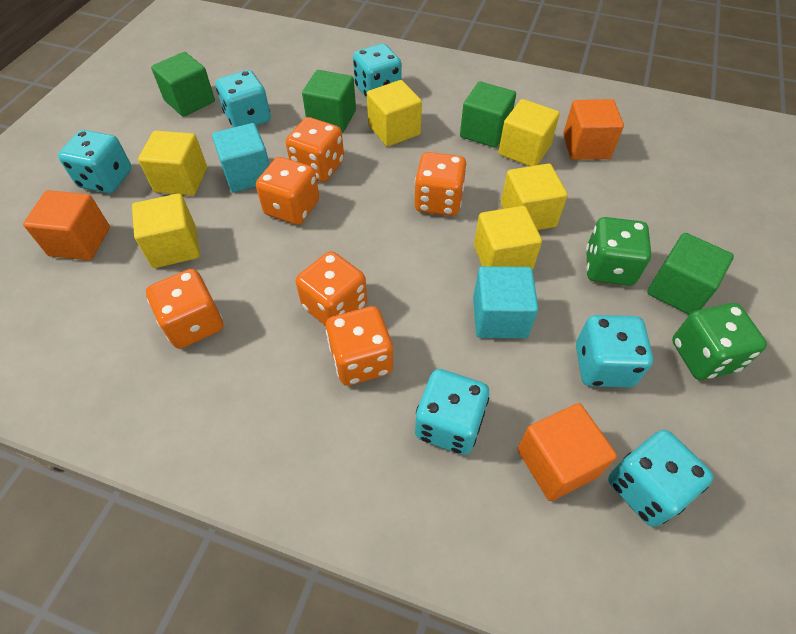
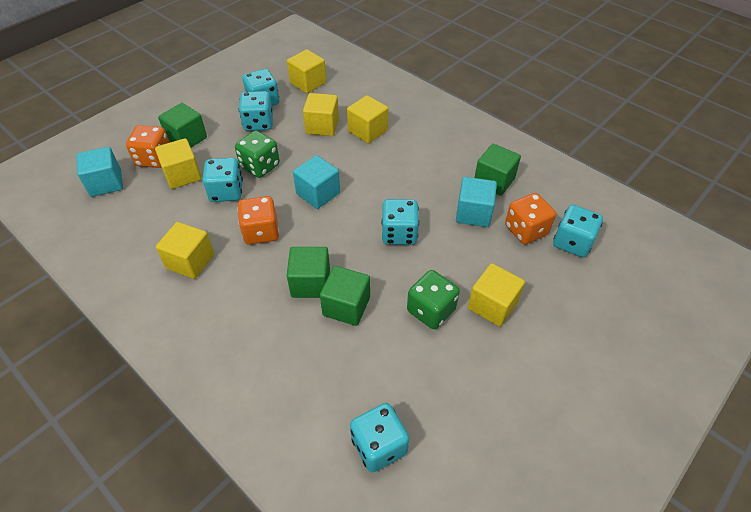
orange cube: 3 -> 0
orange dice: 6 -> 3
turquoise cube: 2 -> 3

